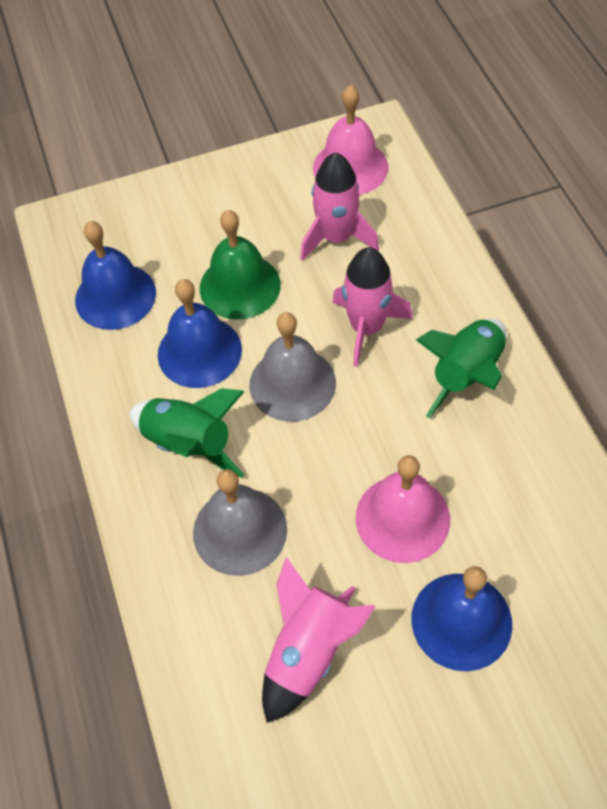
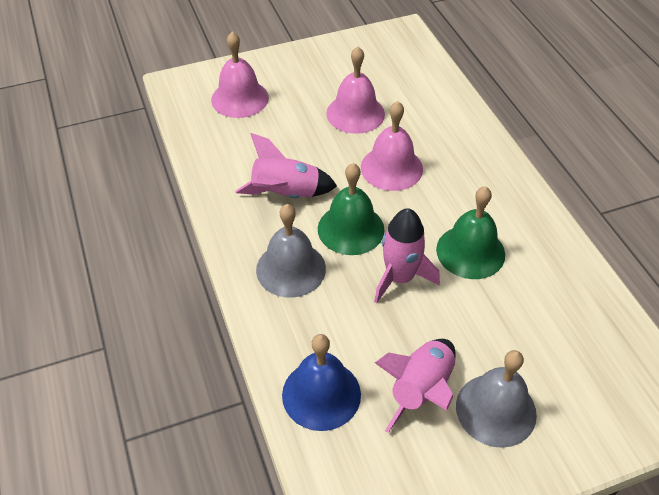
blue bell: 3 -> 1
green bell: 1 -> 2
green rocket: 2 -> 0
pink bell: 2 -> 3

